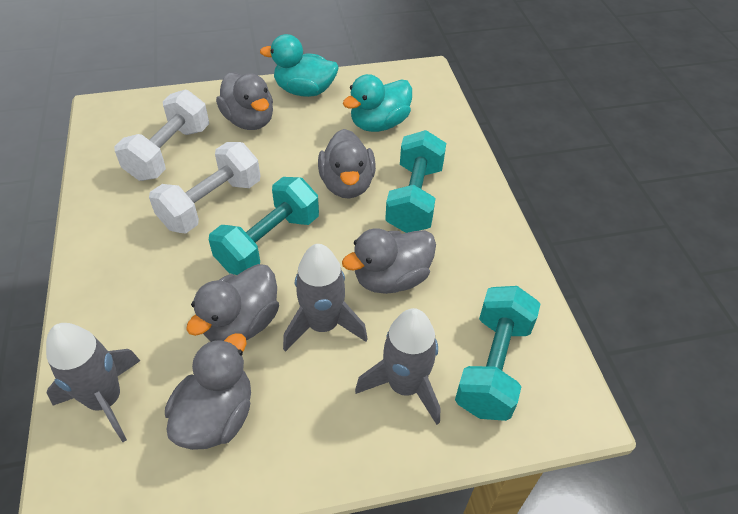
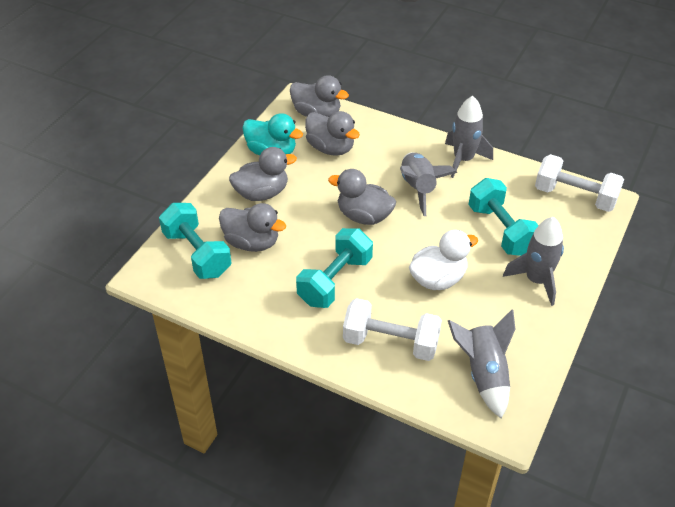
grey rocket: 3 -> 4
turquoise duck: 2 -> 1
white duck: 0 -> 1

